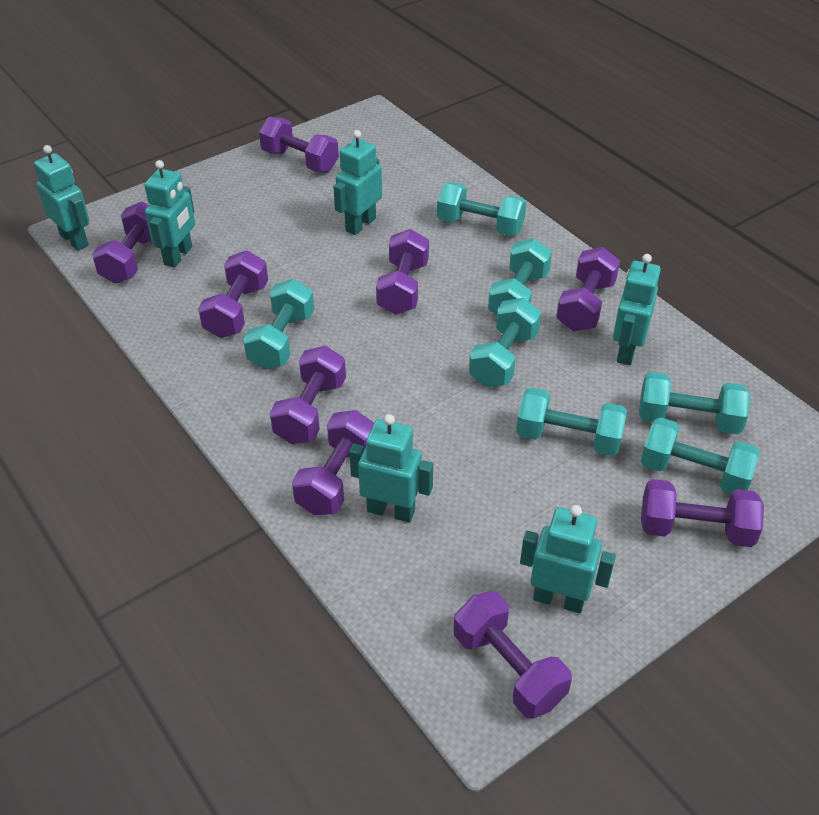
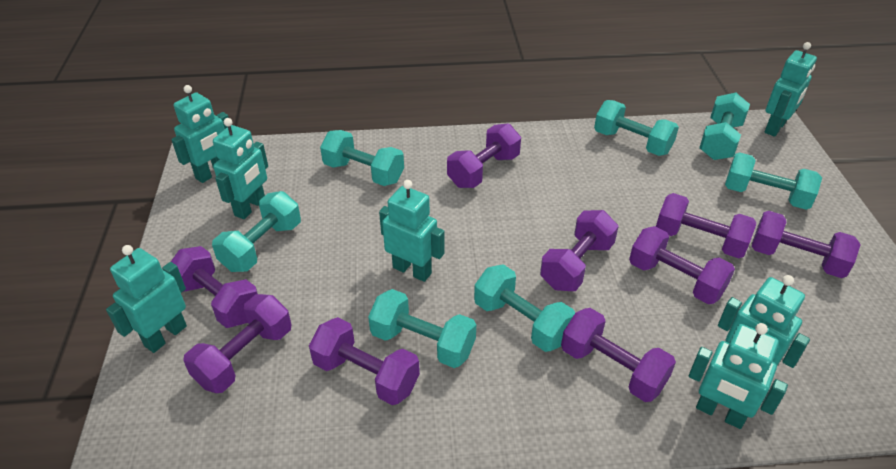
turquoise robot: 6 -> 7

